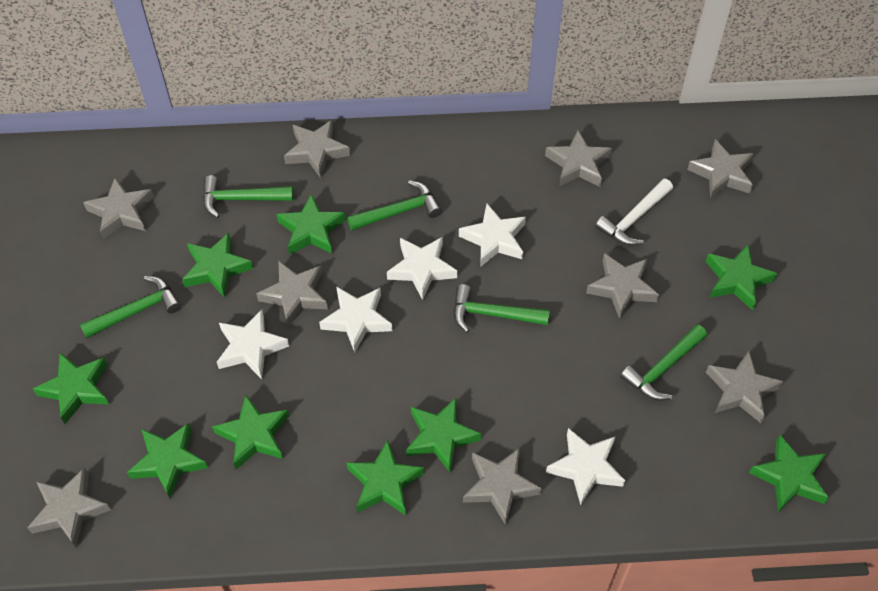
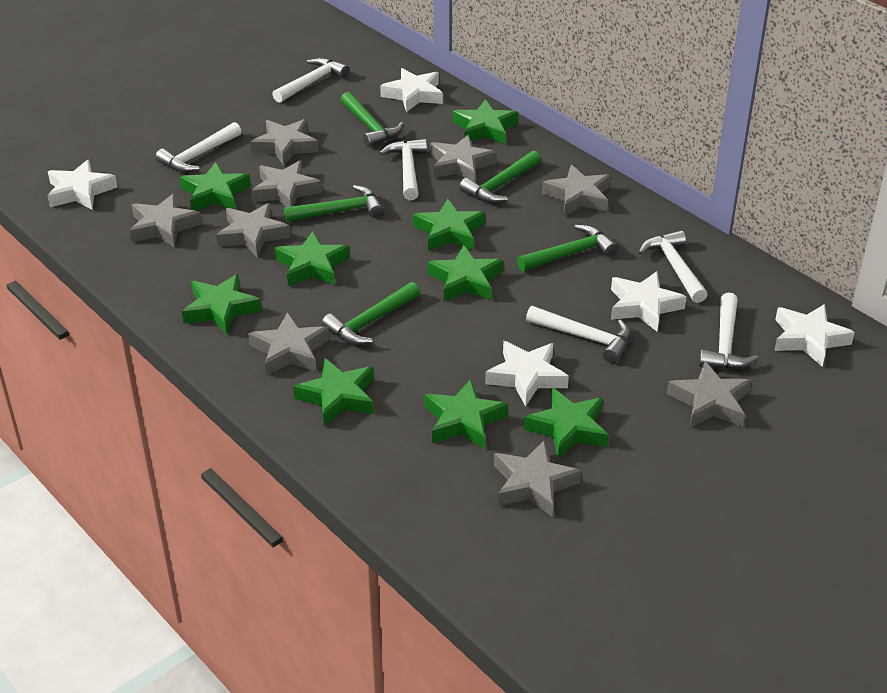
white hammer: 1 -> 6

